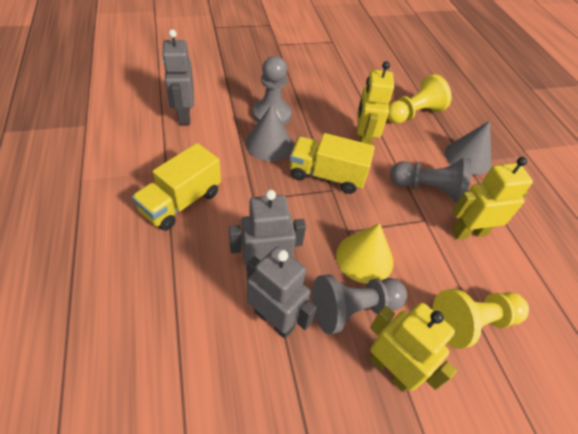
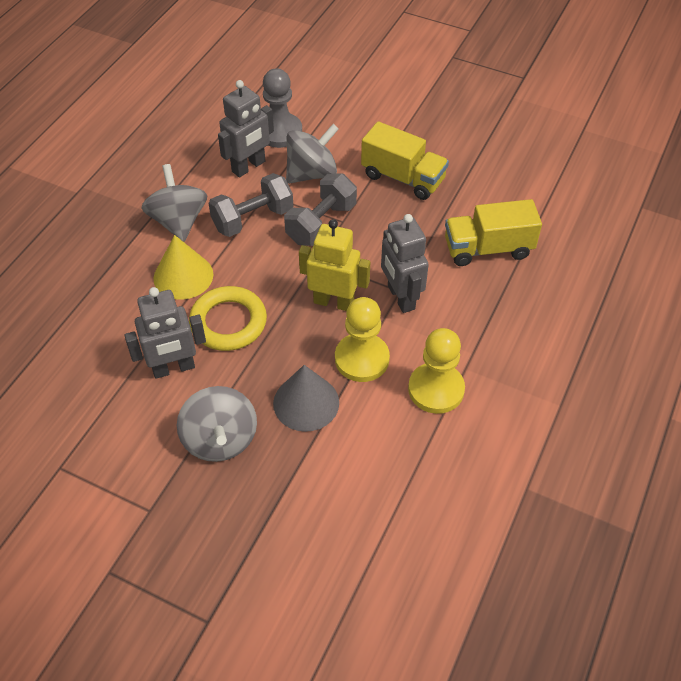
grey cone: 2 -> 1
grey dumbbell: 0 -> 2
grey pawn: 3 -> 1
grey spinning top: 0 -> 3
yellow ring: 0 -> 1
yellow robot: 3 -> 1

